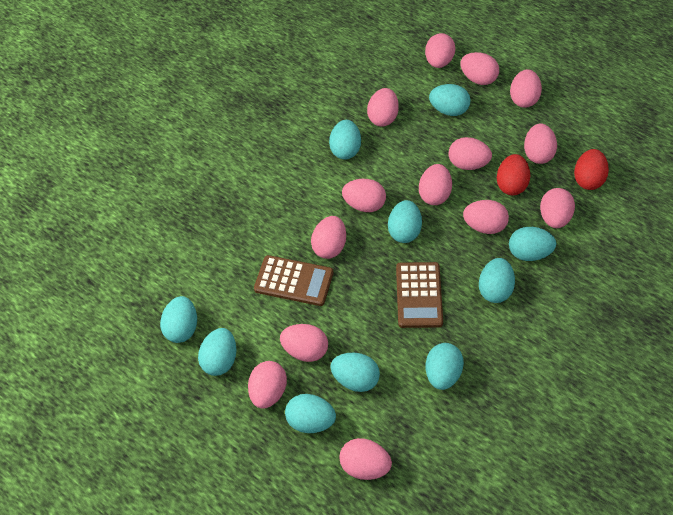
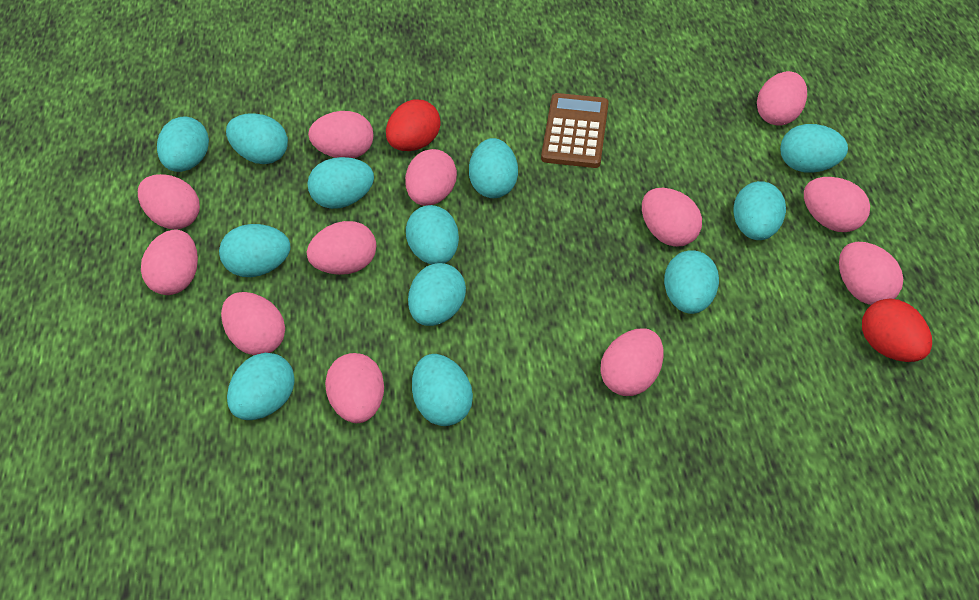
brown calculator: 2 -> 1
pink egg: 14 -> 12
turquoise egg: 10 -> 12

